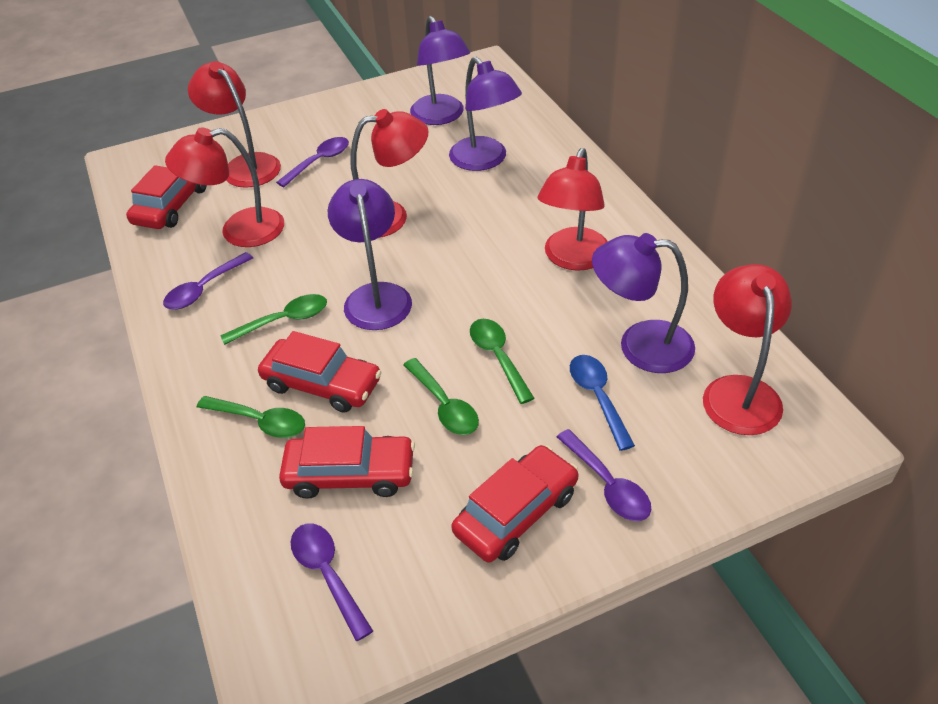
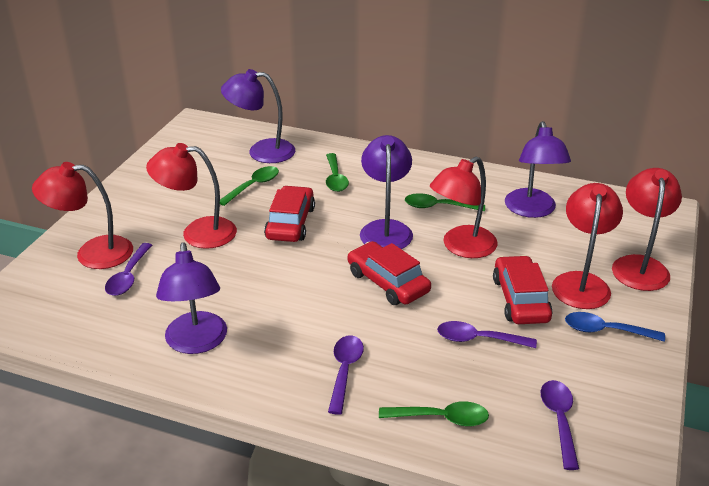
red car: 4 -> 3

